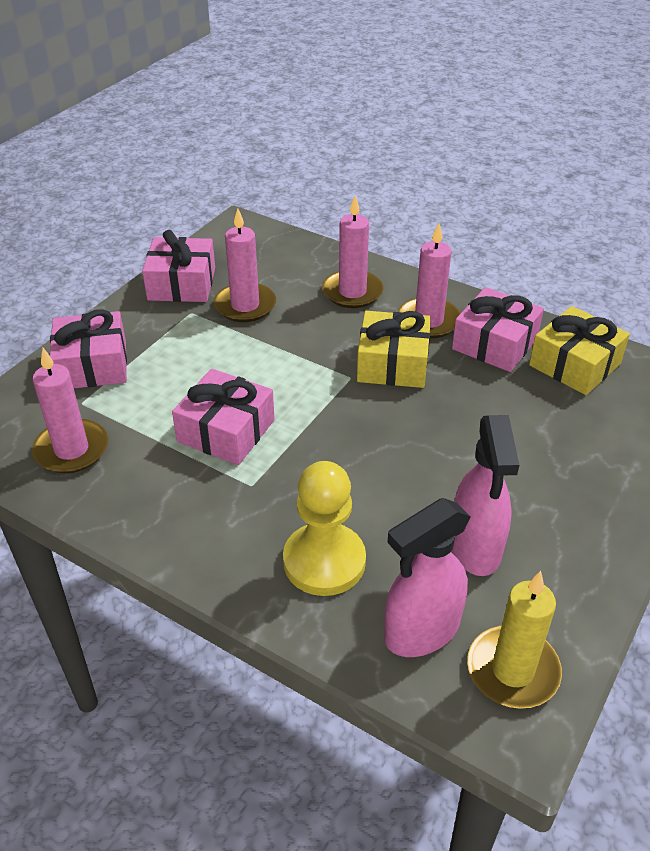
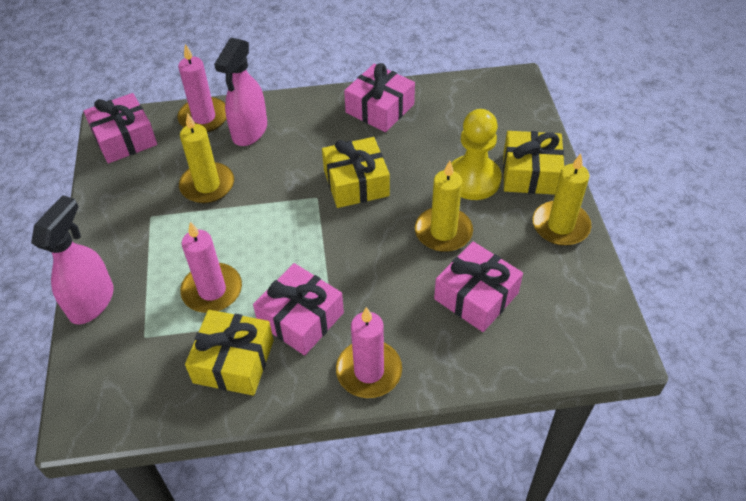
pink candle: 4 -> 3
yellow candle: 1 -> 3
yellow gift: 2 -> 3

